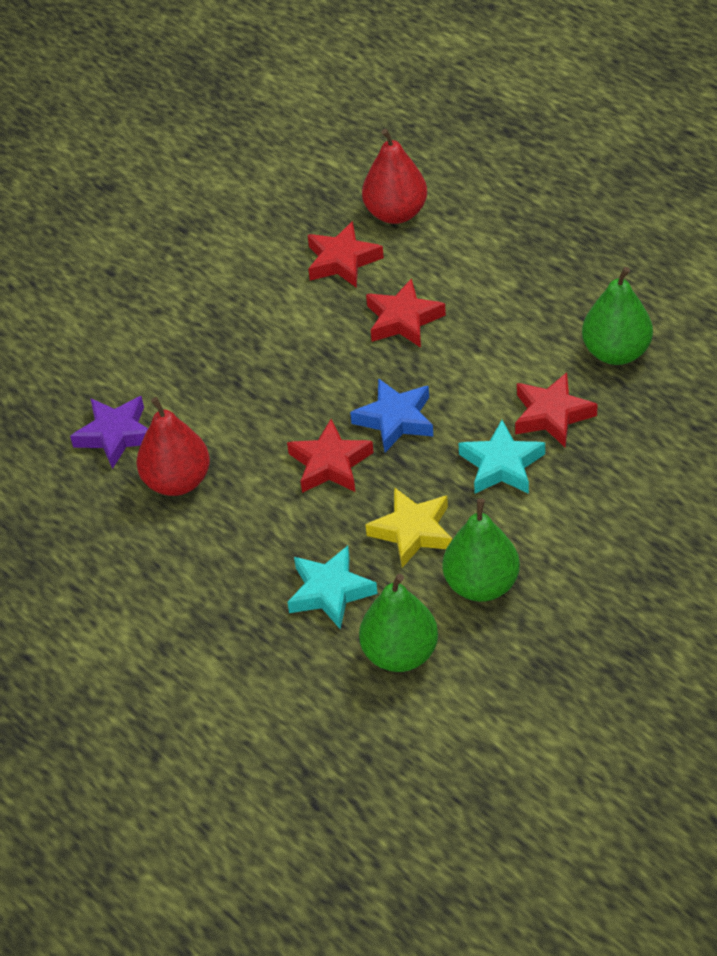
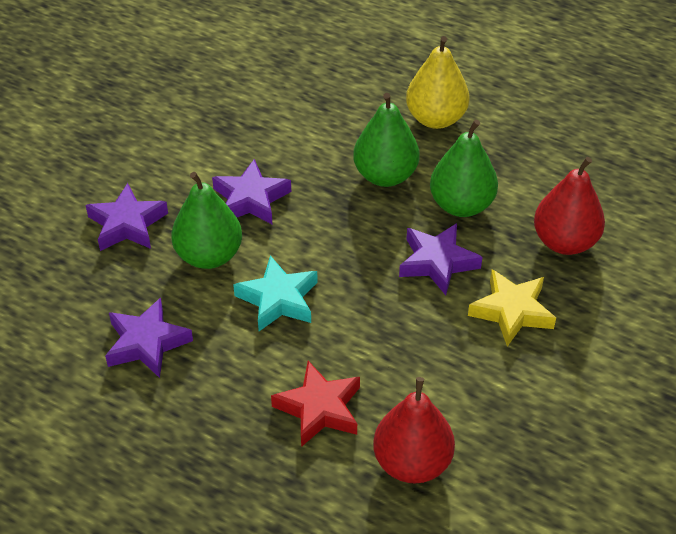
blue star: 1 -> 0
purple star: 1 -> 4
red star: 4 -> 1
turquoise star: 2 -> 1
yellow pear: 0 -> 1

